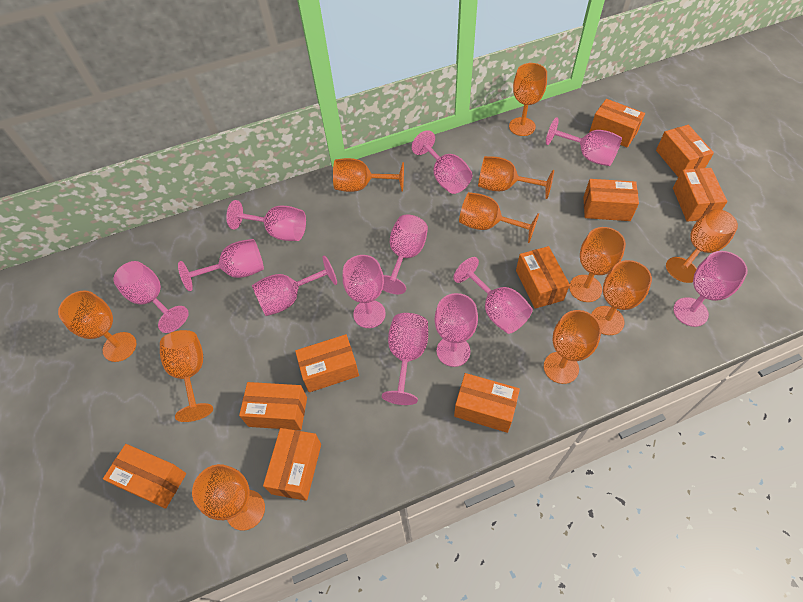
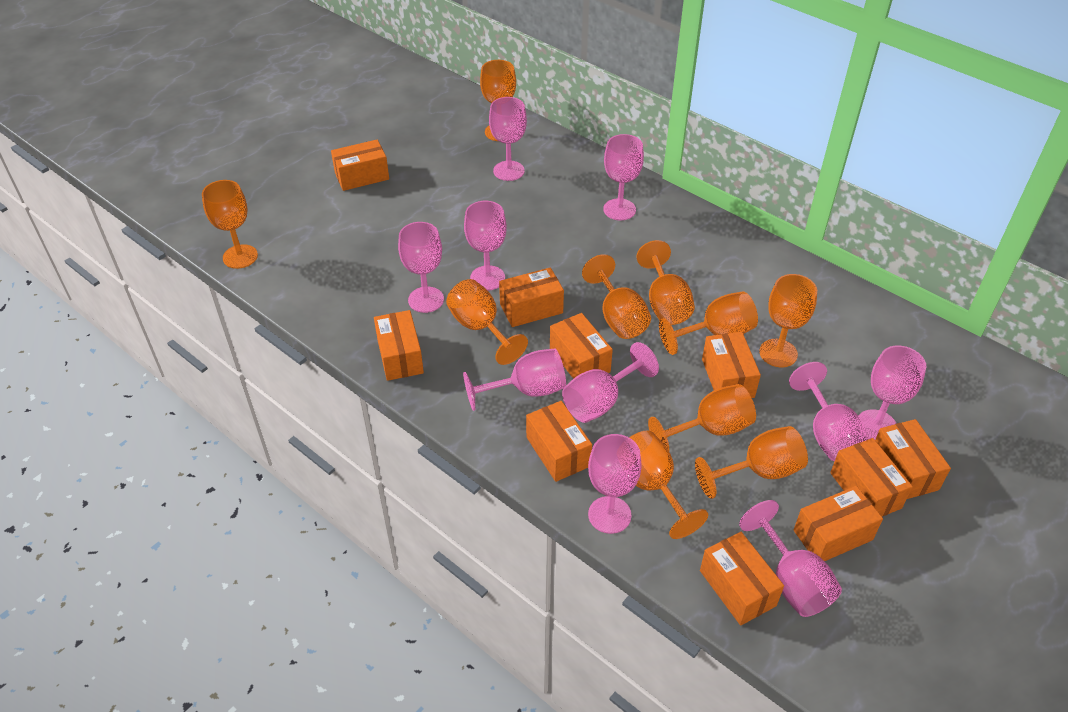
orange goblet: 11 -> 10
pink goblet: 12 -> 10

